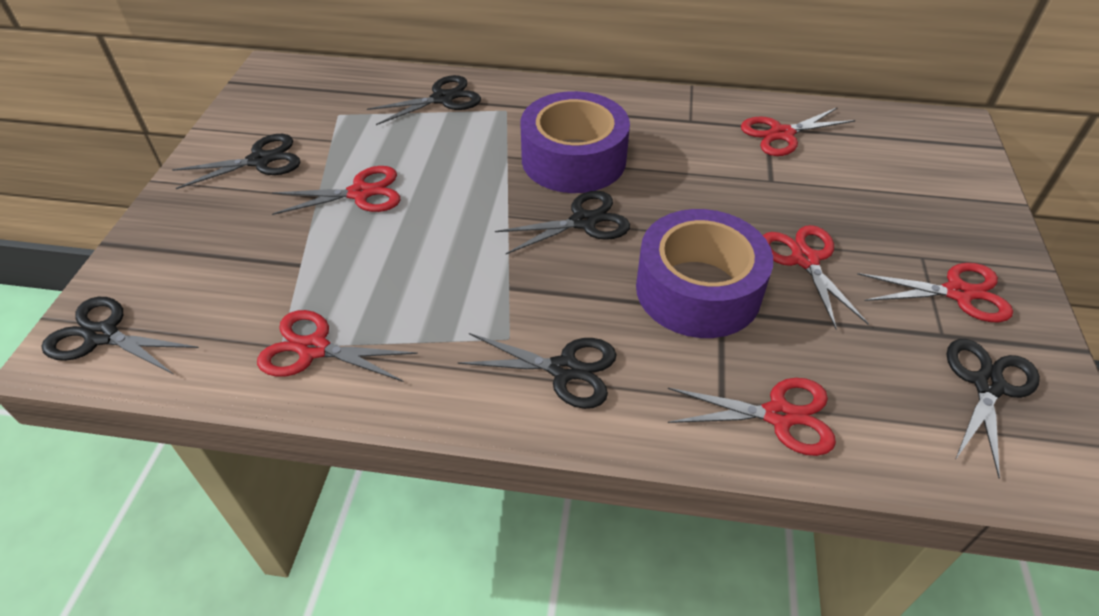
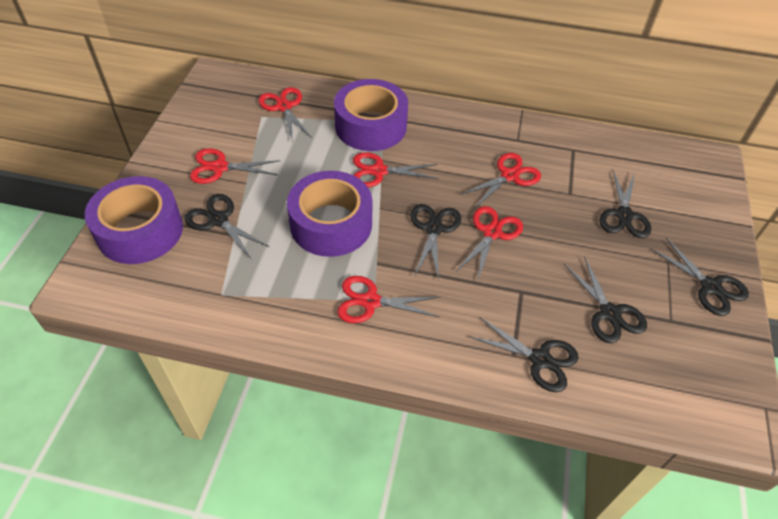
purple tape: 2 -> 3

